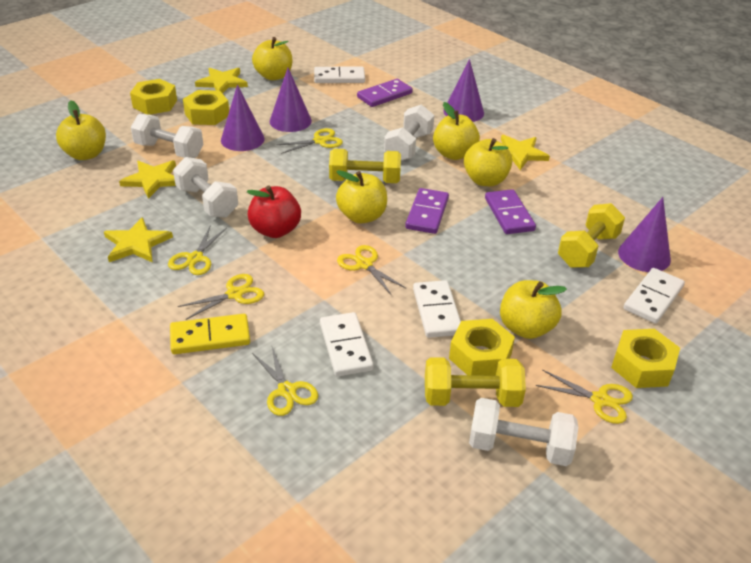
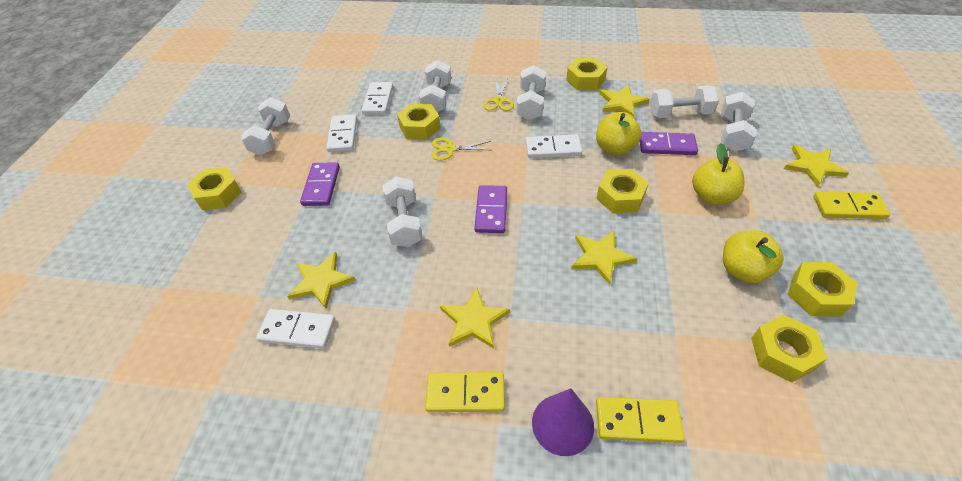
purple cone: 4 -> 1
red apple: 1 -> 0
white dumbbell: 4 -> 6
yellow apple: 6 -> 3
yellow domino: 1 -> 3
yellow dumbbell: 3 -> 0
yellow nut: 4 -> 6
yellow scissors: 6 -> 2
yellow star: 4 -> 5

